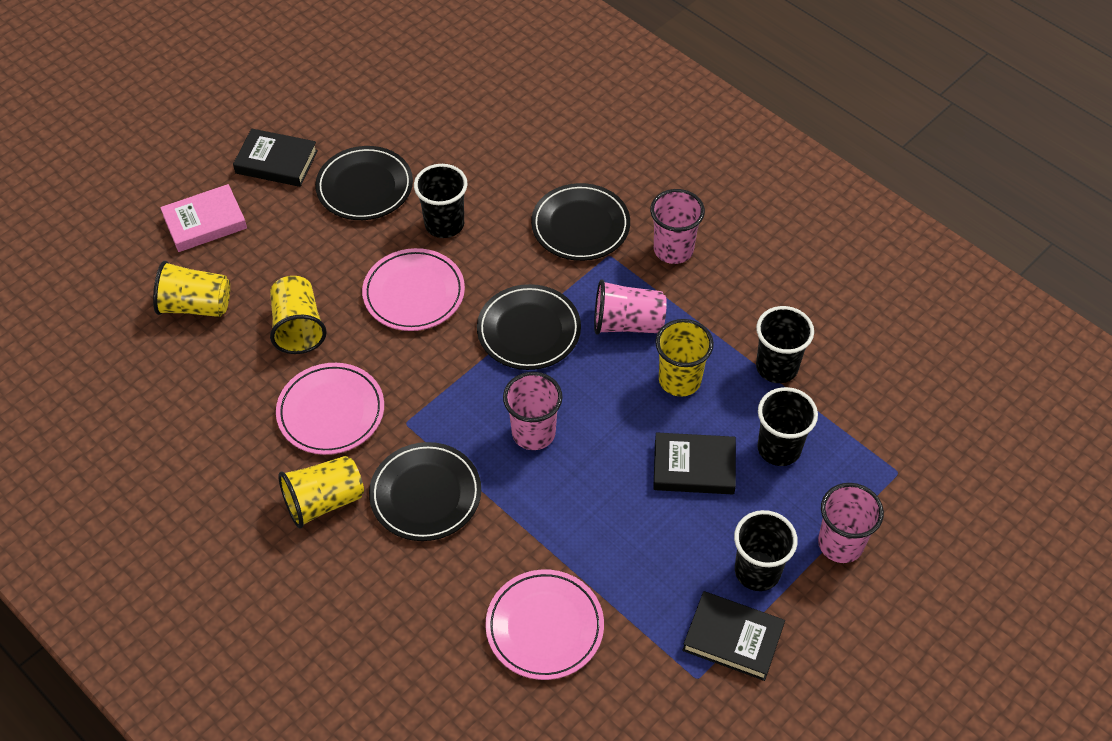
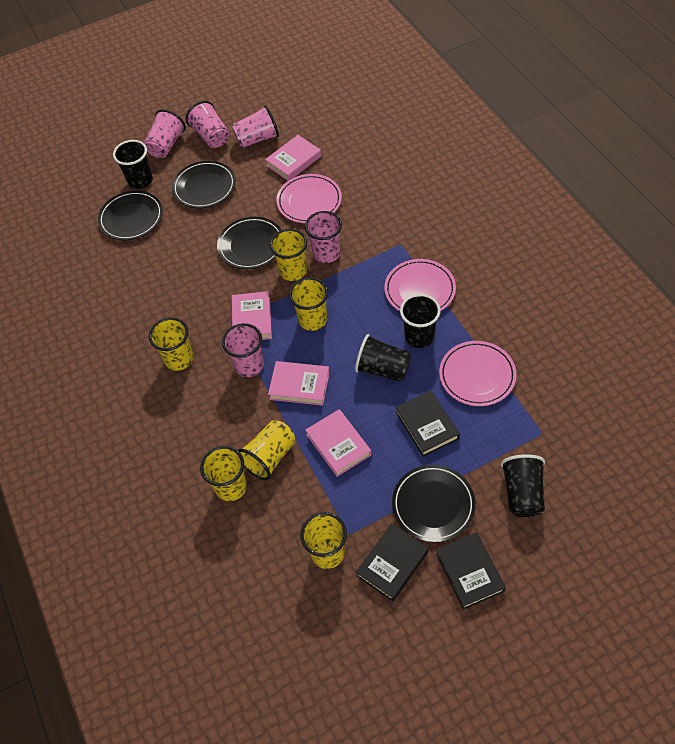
pink book: 1 -> 4
pink cup: 4 -> 5
yellow cup: 4 -> 6

